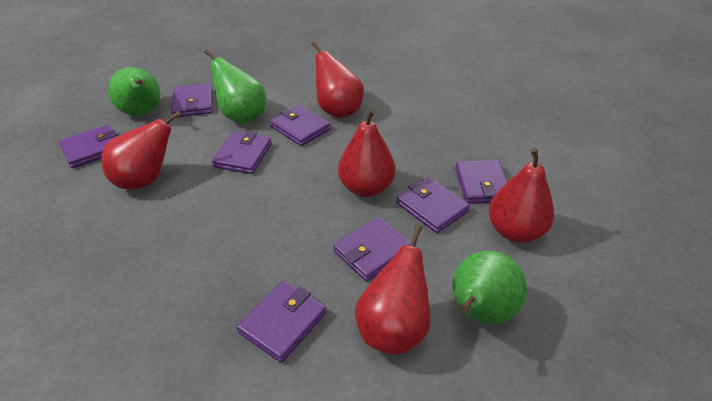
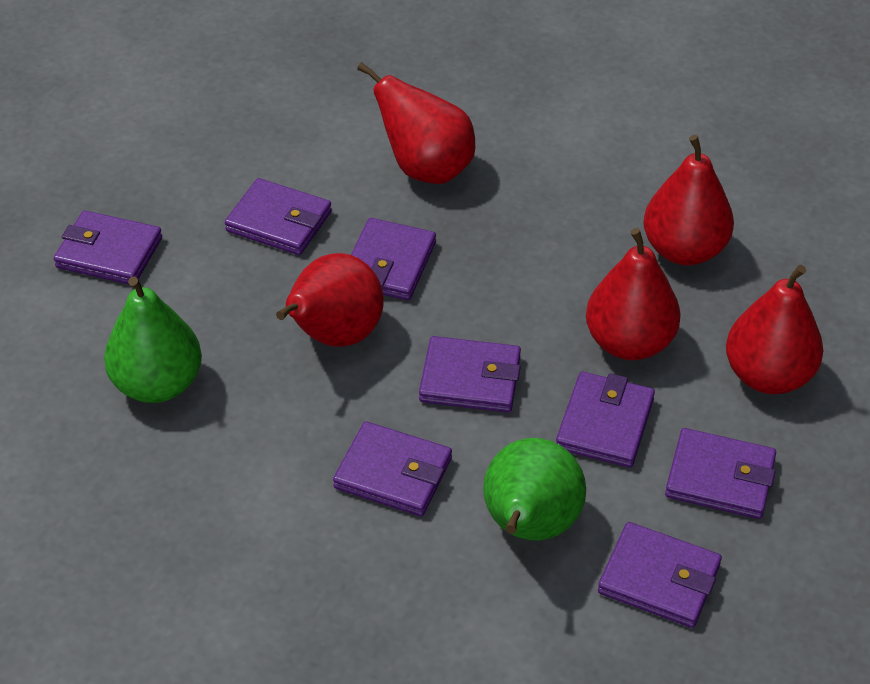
green pear: 3 -> 2

